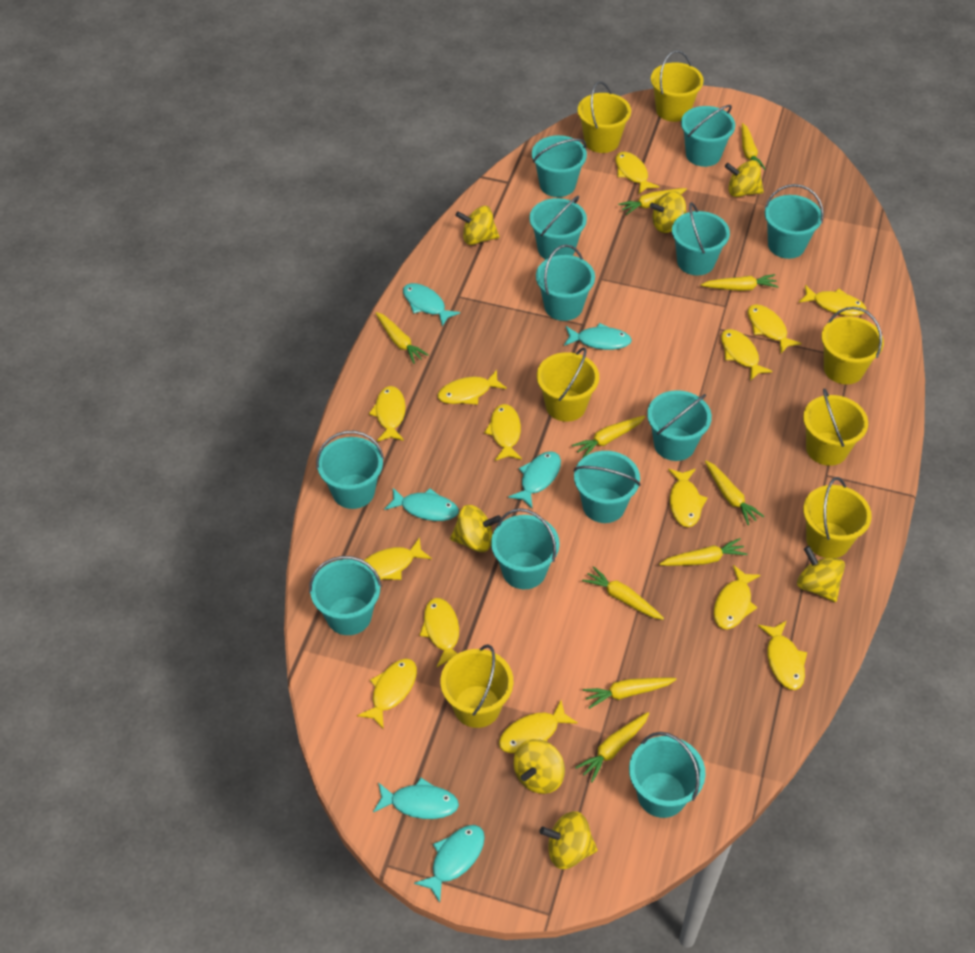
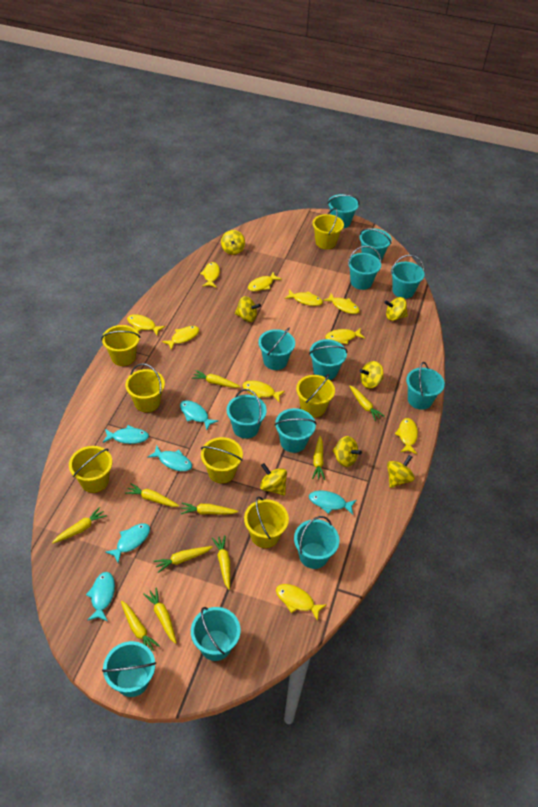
yellow fish: 14 -> 10

